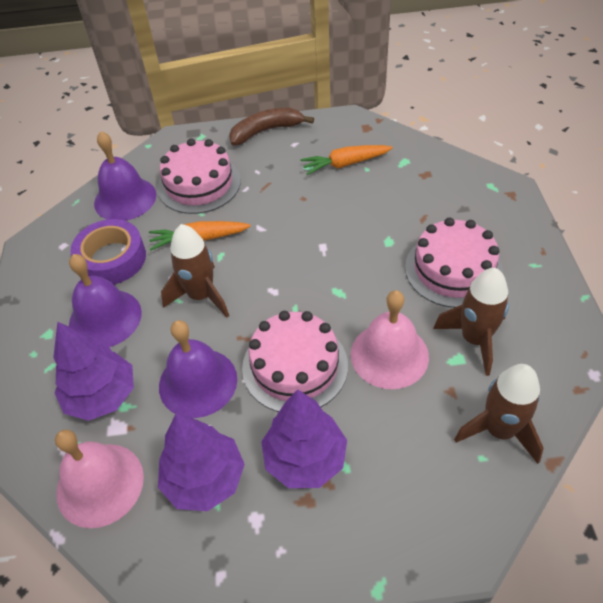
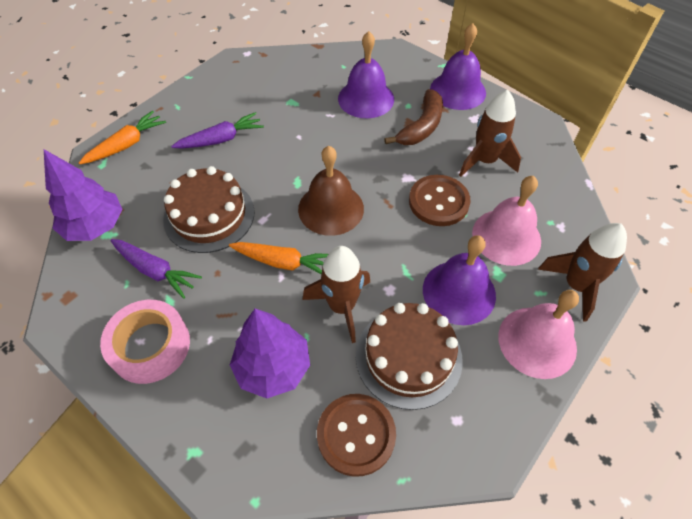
brown bell: 0 -> 1
brown button: 0 -> 2
brown cake: 0 -> 2
pink cake: 3 -> 0
pink tape: 0 -> 1
purple carrot: 0 -> 2
purple tape: 1 -> 0
purple tree: 3 -> 2

